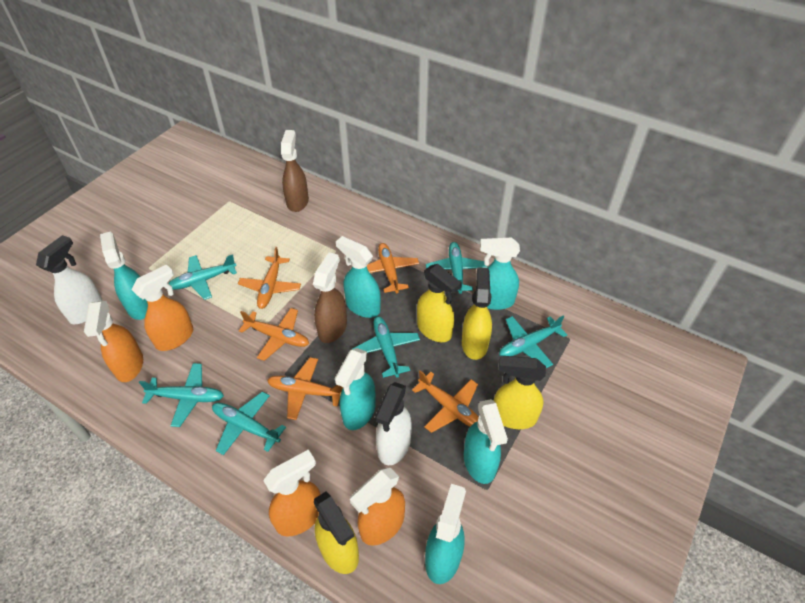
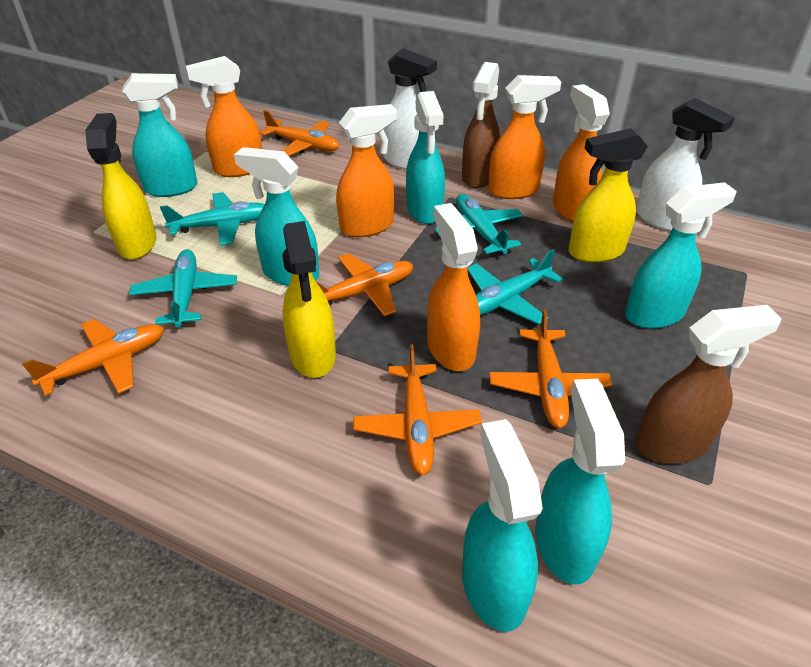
orange spray bottle: 4 -> 5
turquoise plane: 6 -> 4
yellow spray bottle: 4 -> 3

